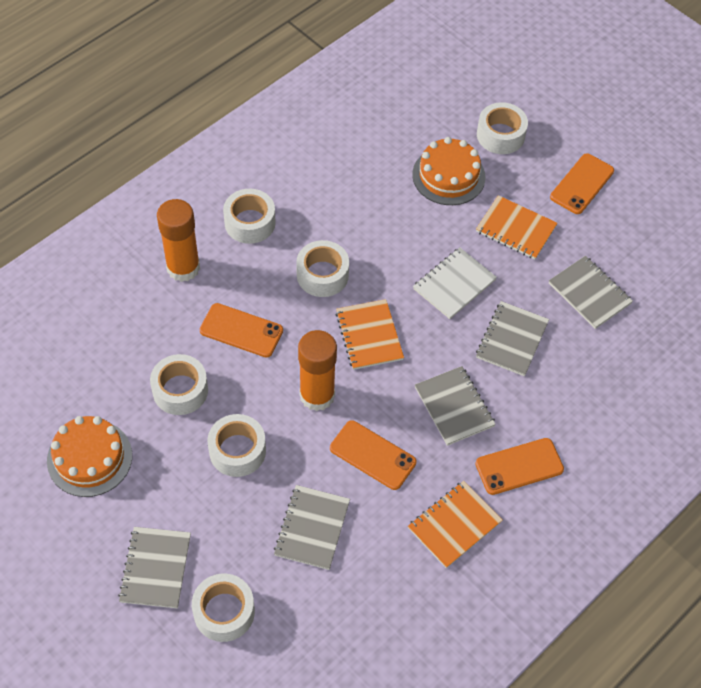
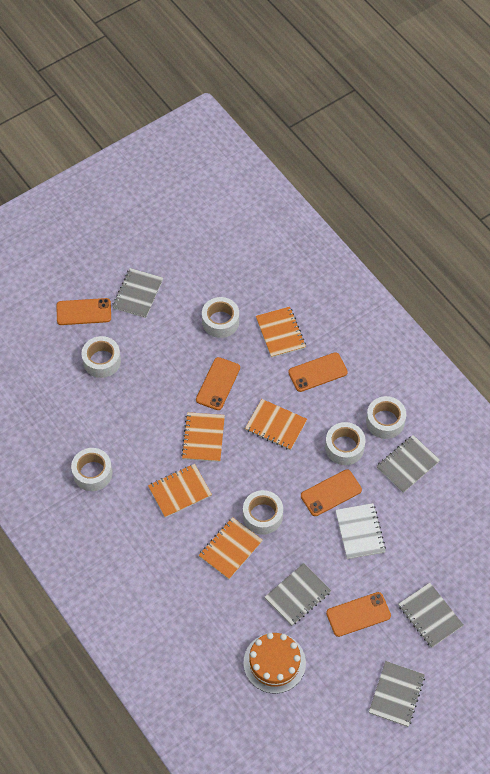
orange cake: 2 -> 1
orange glue stick: 2 -> 0
orange notebook: 3 -> 5
orange phone: 4 -> 5

